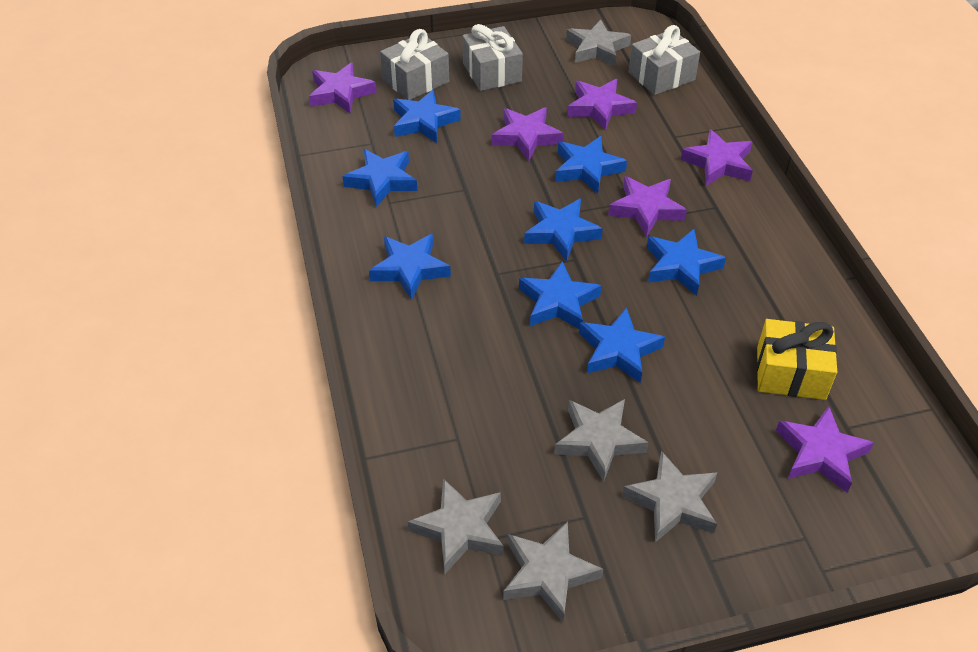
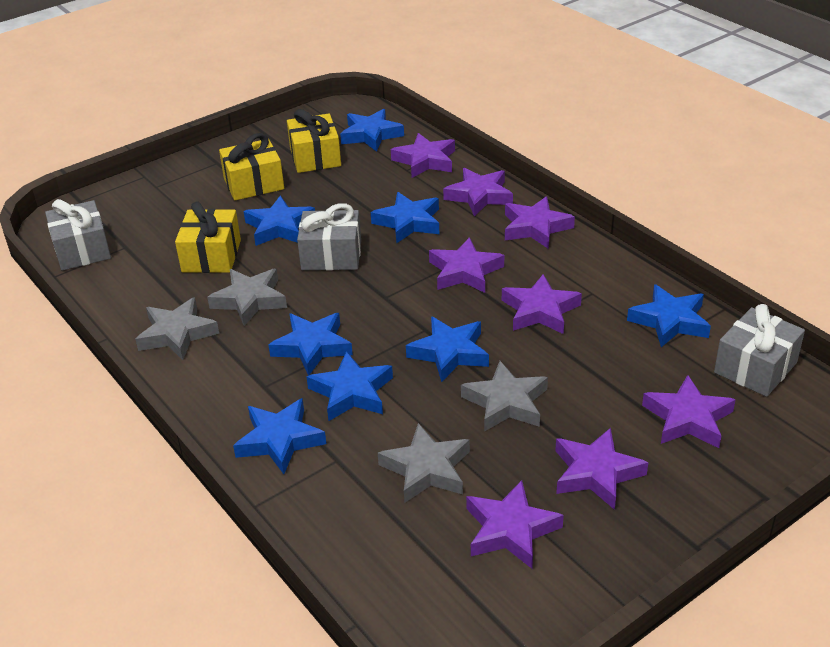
grey star: 5 -> 4
purple star: 6 -> 8
yellow gift: 1 -> 3

